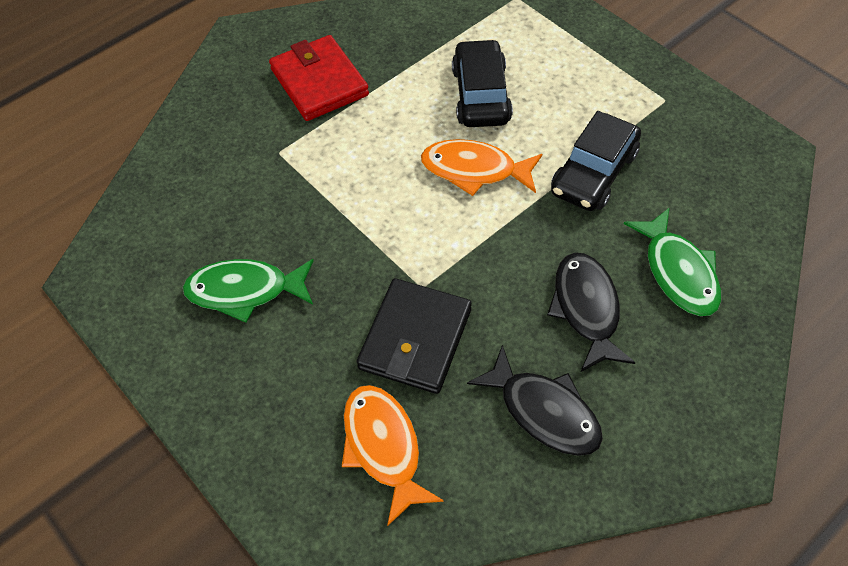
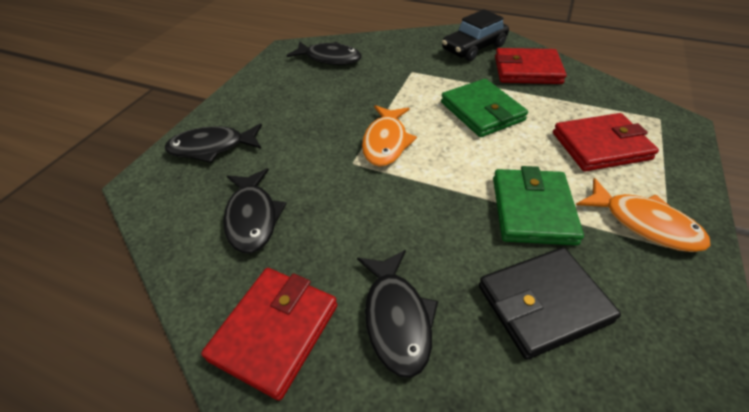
black car: 2 -> 1
black fish: 2 -> 4
green fish: 2 -> 0
green wallet: 0 -> 2
red wallet: 1 -> 3

